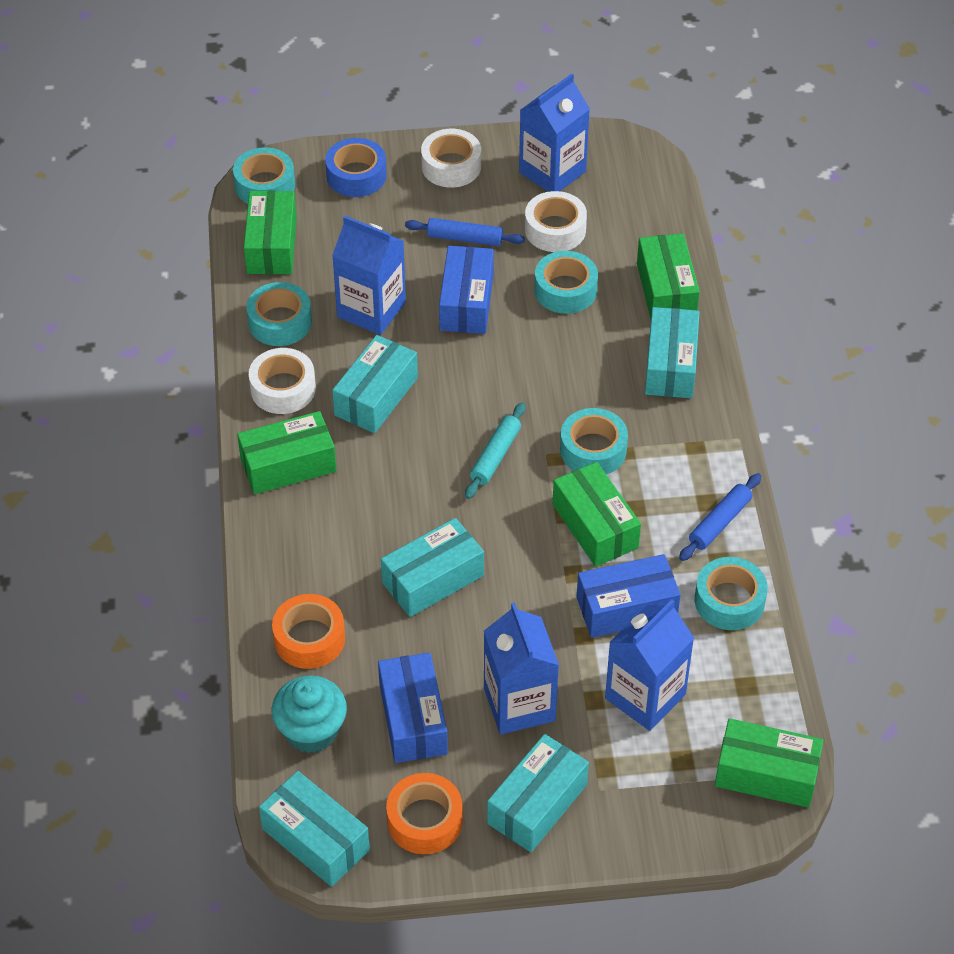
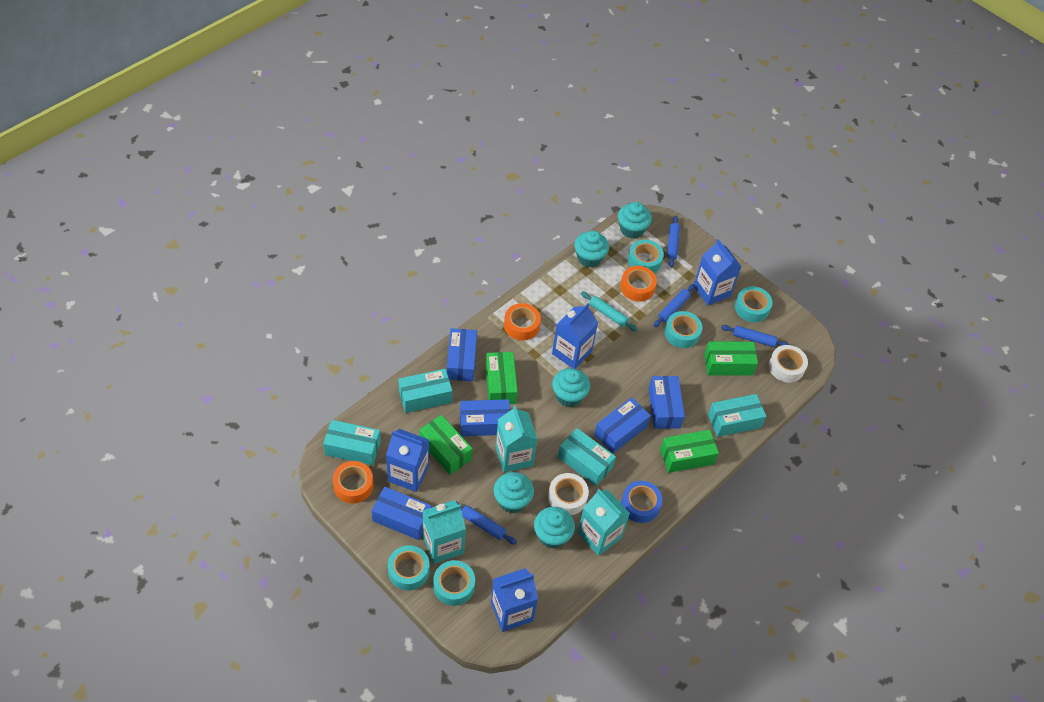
blue box: 3 -> 5
blue rolling pin: 2 -> 4
green box: 5 -> 4
orange tape: 2 -> 3
turquoise box: 5 -> 4
turquoise carton: 0 -> 3
turquoise cupcake: 1 -> 5
white tape: 3 -> 2

